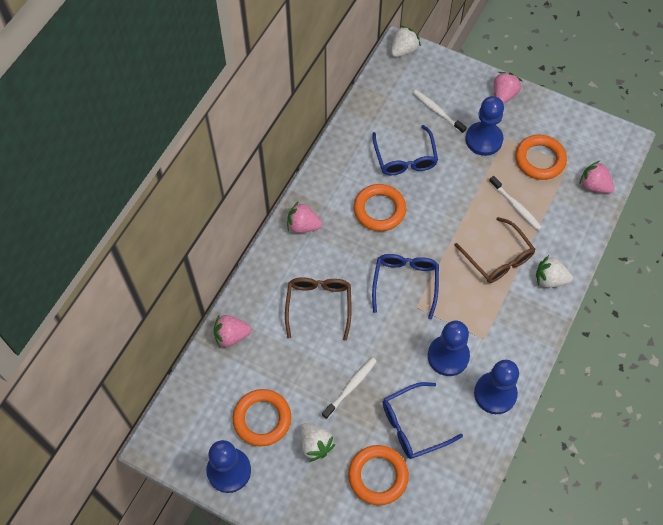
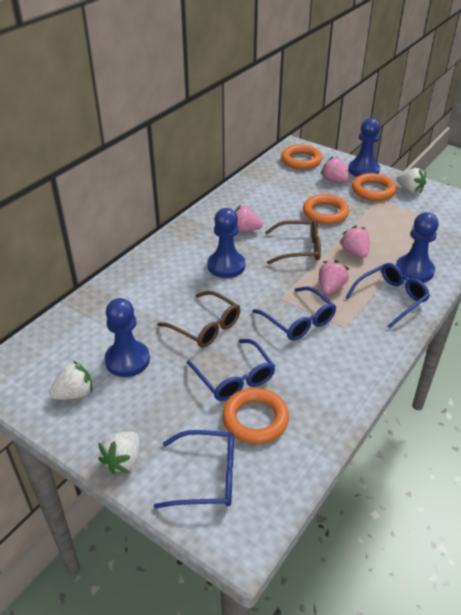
blue glasses: 3 -> 4
white toothbrush: 3 -> 0

